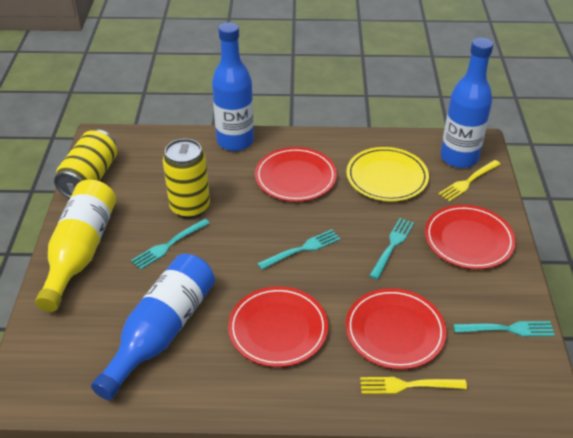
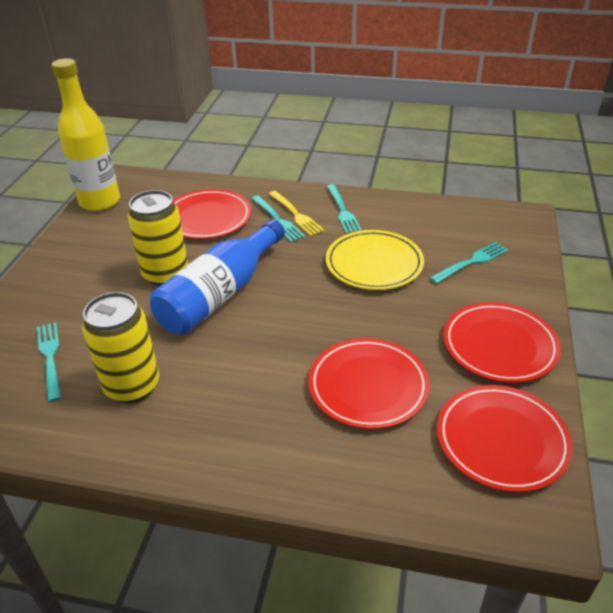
blue bottle: 3 -> 1
yellow fork: 2 -> 1

